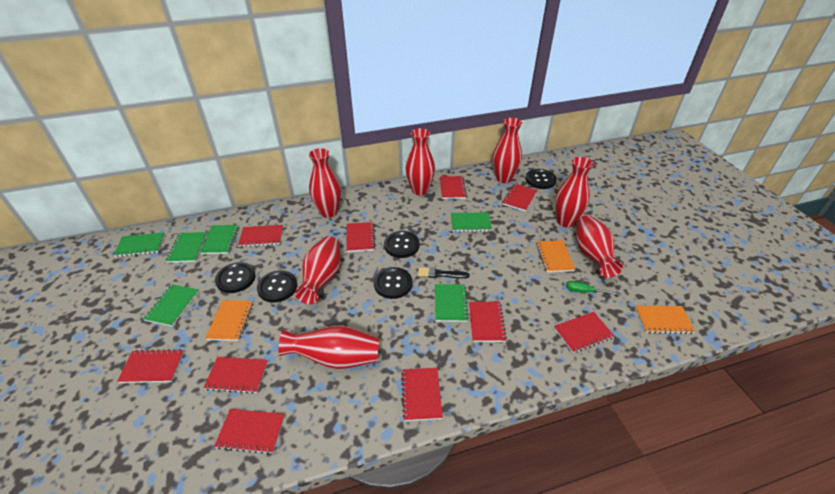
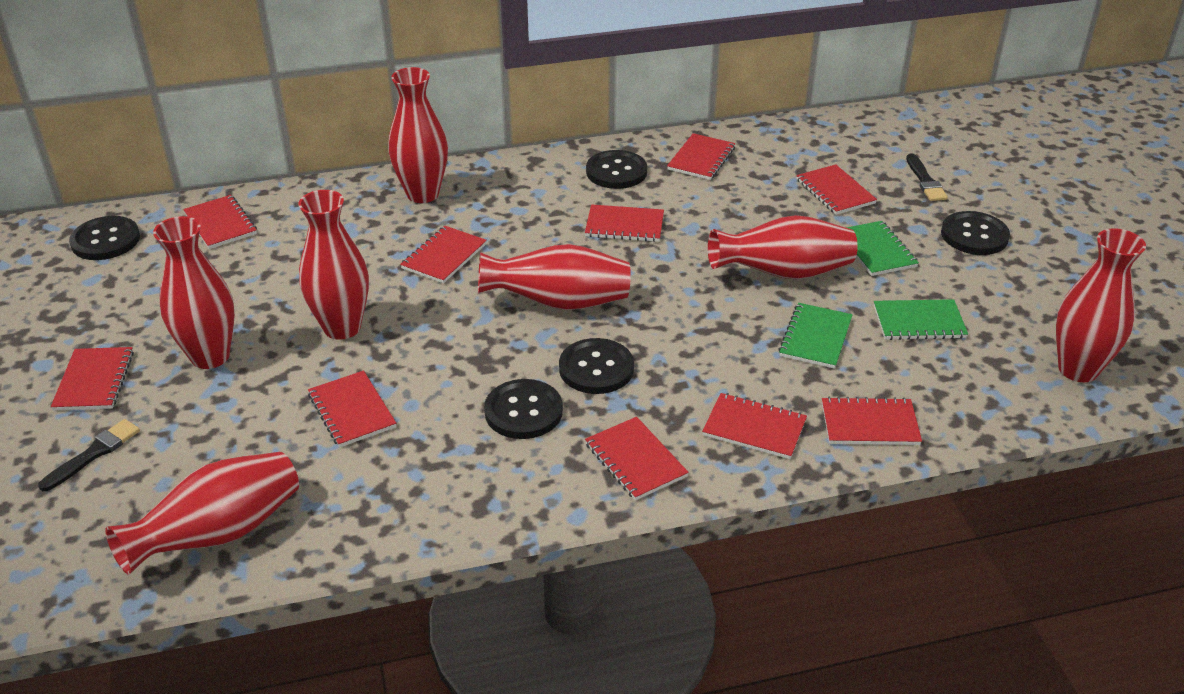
black brush: 1 -> 2
green notebook: 6 -> 3
green screwdriver: 1 -> 0
orange notebook: 3 -> 0

